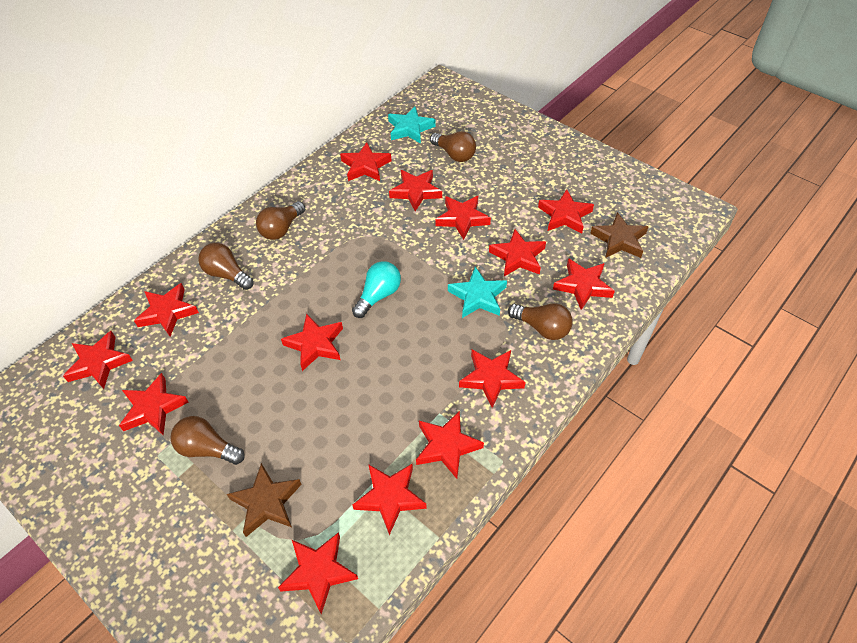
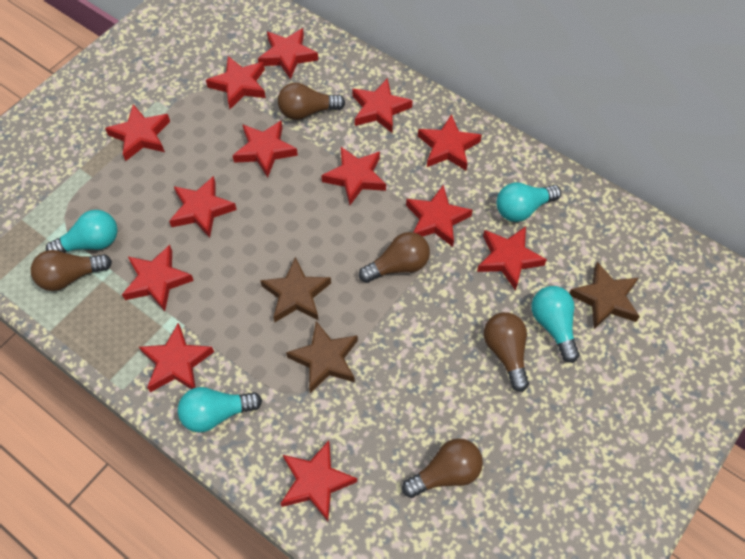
brown star: 2 -> 3
red star: 14 -> 13
turquoise light bulb: 1 -> 4
turquoise star: 2 -> 0

